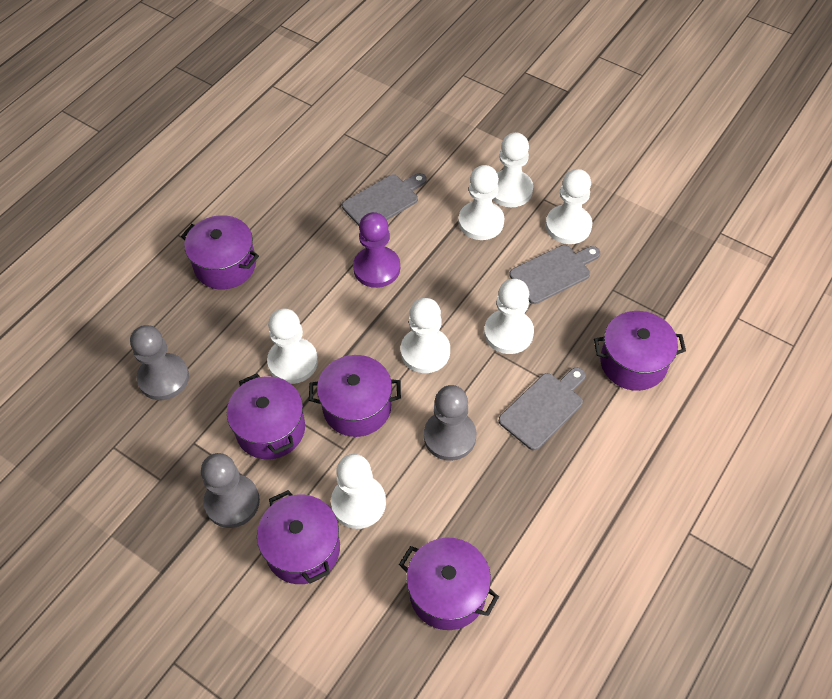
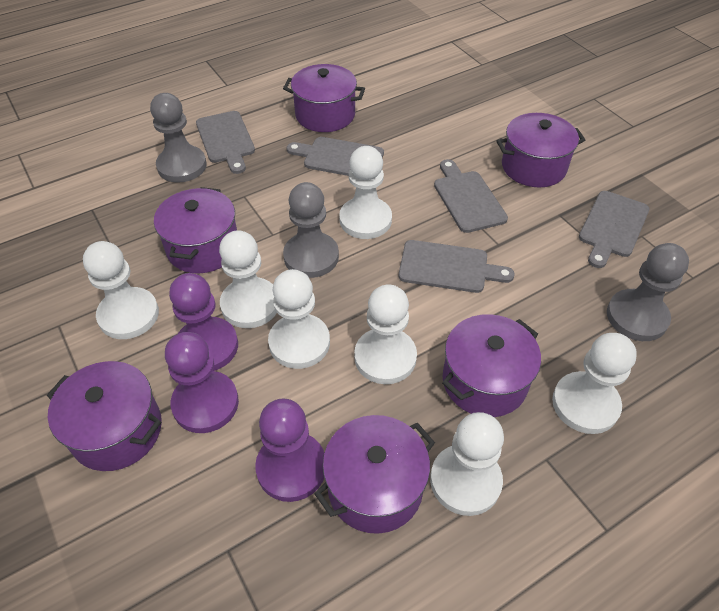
grey cutting board: 3 -> 5
purple pawn: 1 -> 3

